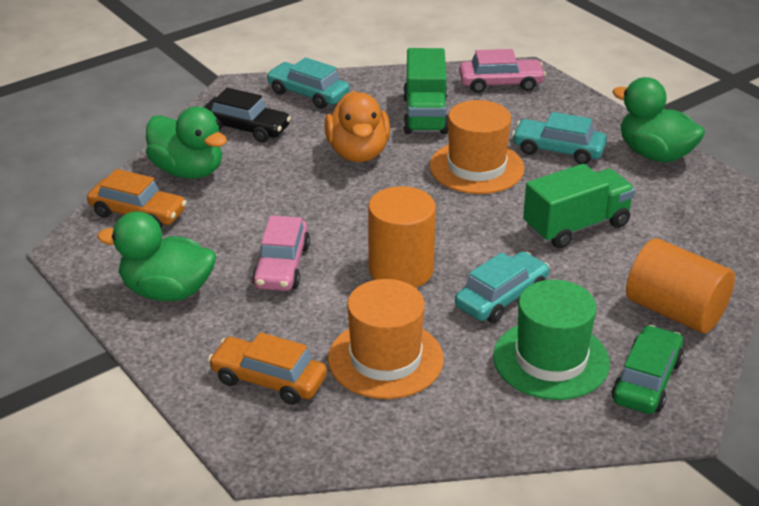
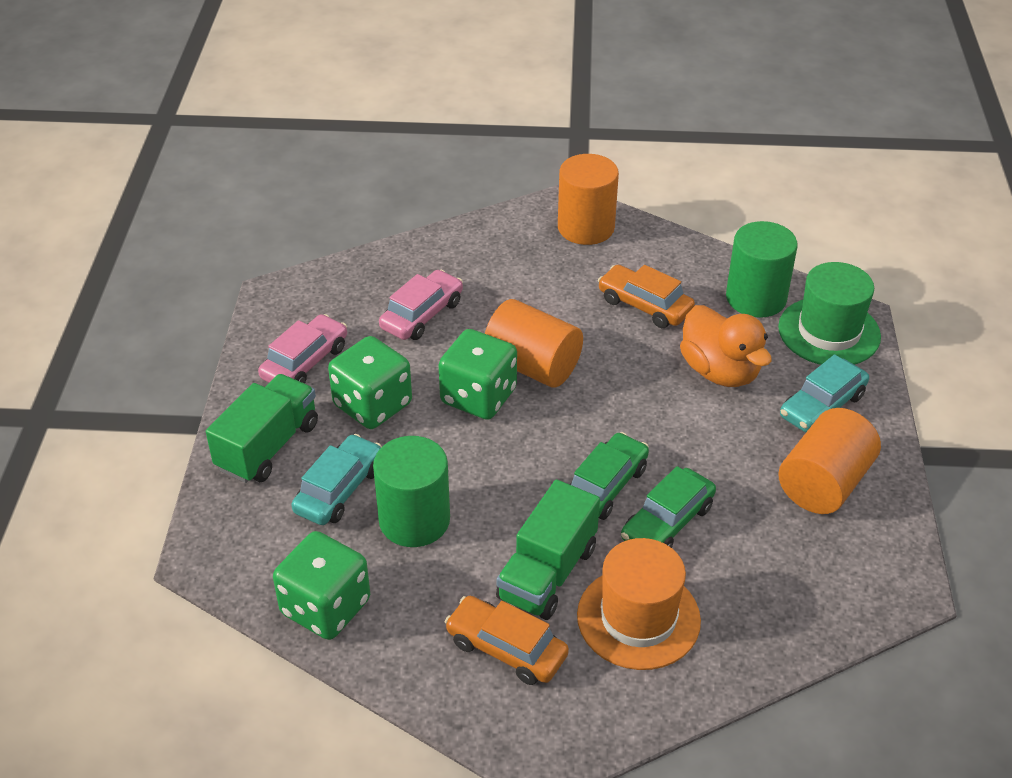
black car: 1 -> 0
green car: 1 -> 2
green cylinder: 0 -> 2
green dice: 0 -> 3
green duck: 3 -> 0
orange cylinder: 2 -> 3
orange hat: 2 -> 1
turquoise car: 3 -> 2

